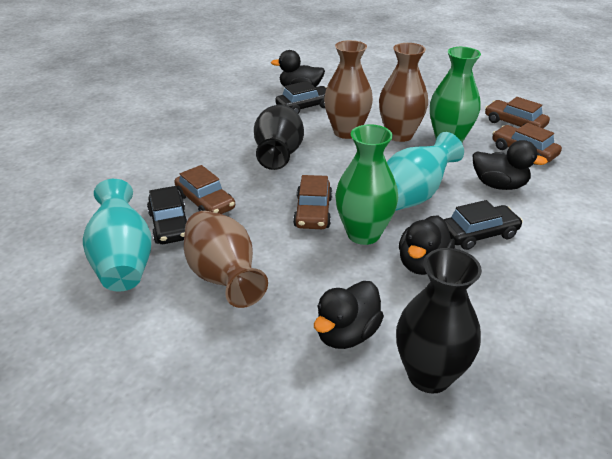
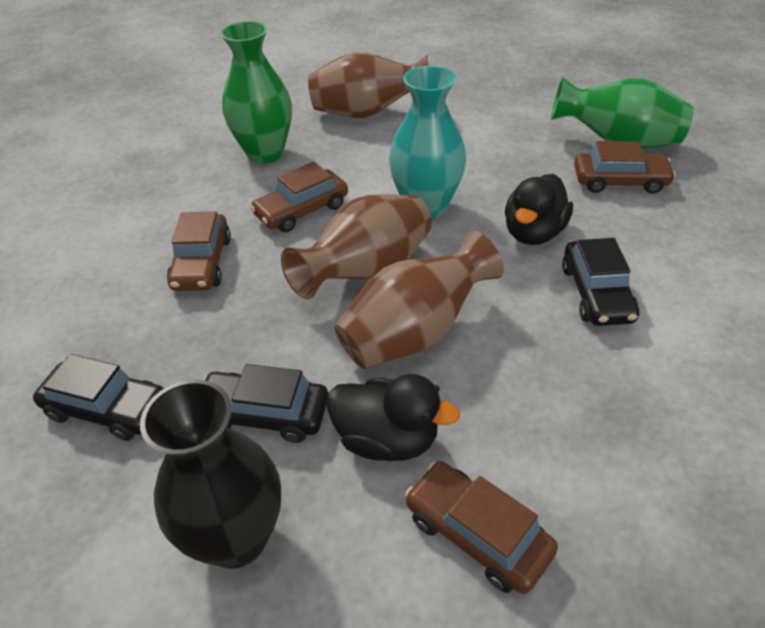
black duck: 4 -> 2
black vase: 2 -> 1
turquoise vase: 2 -> 1

